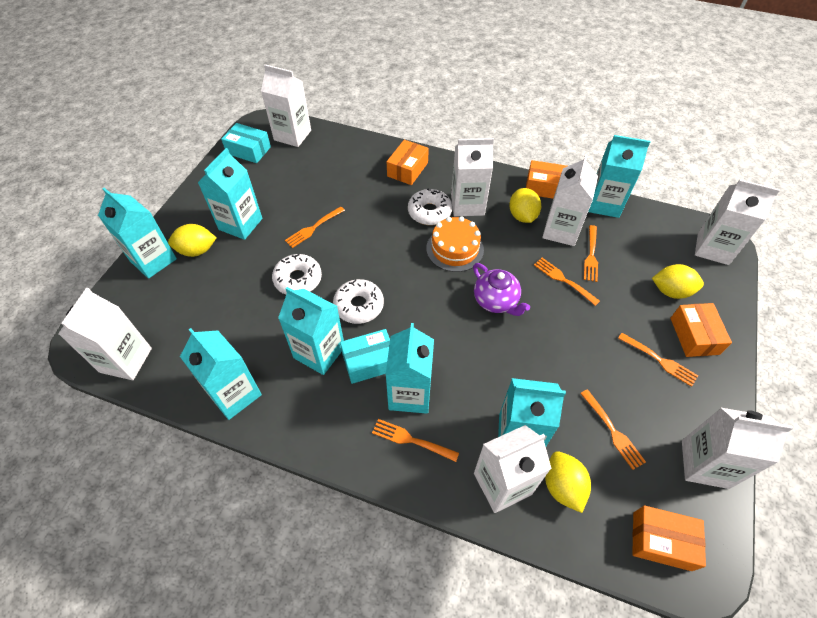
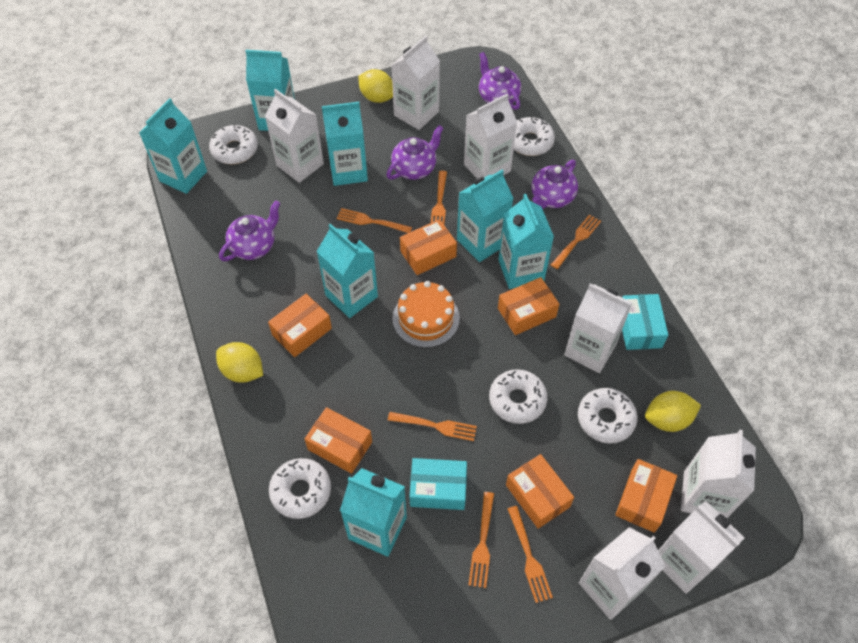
orange box: 4 -> 6
purple teapot: 1 -> 4
white donut: 3 -> 5
yellow lemon: 4 -> 3

